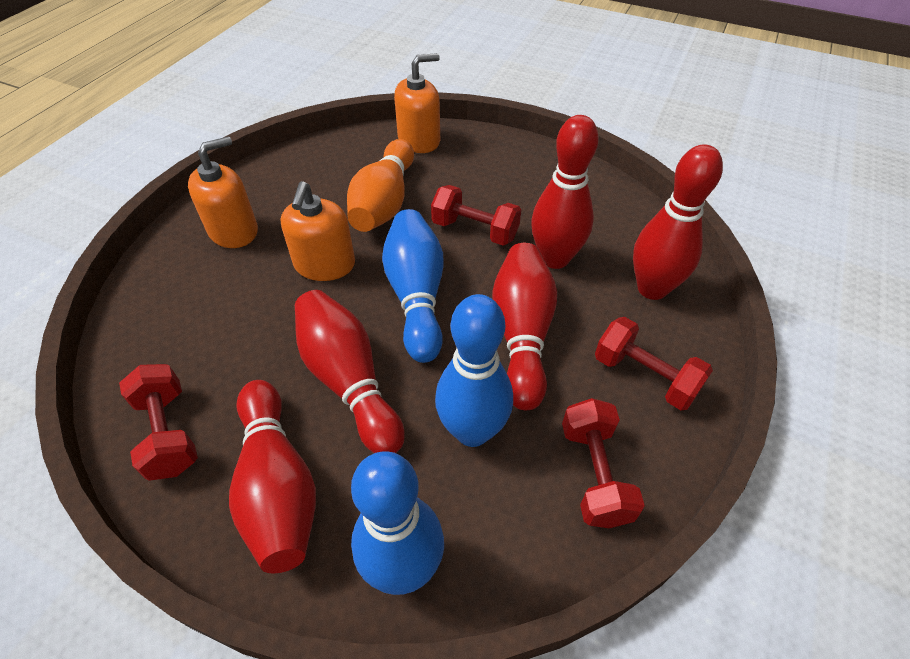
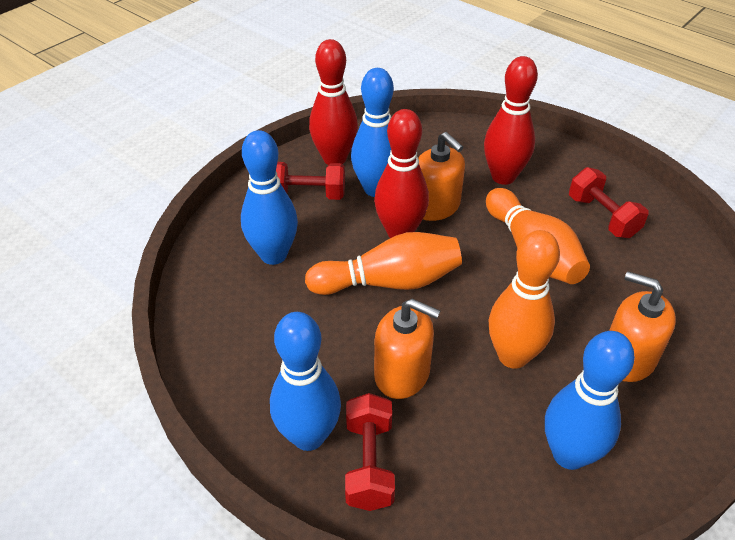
blue bowling pin: 3 -> 4
orange bowling pin: 1 -> 3
red bowling pin: 5 -> 3
red dumbbell: 4 -> 3

